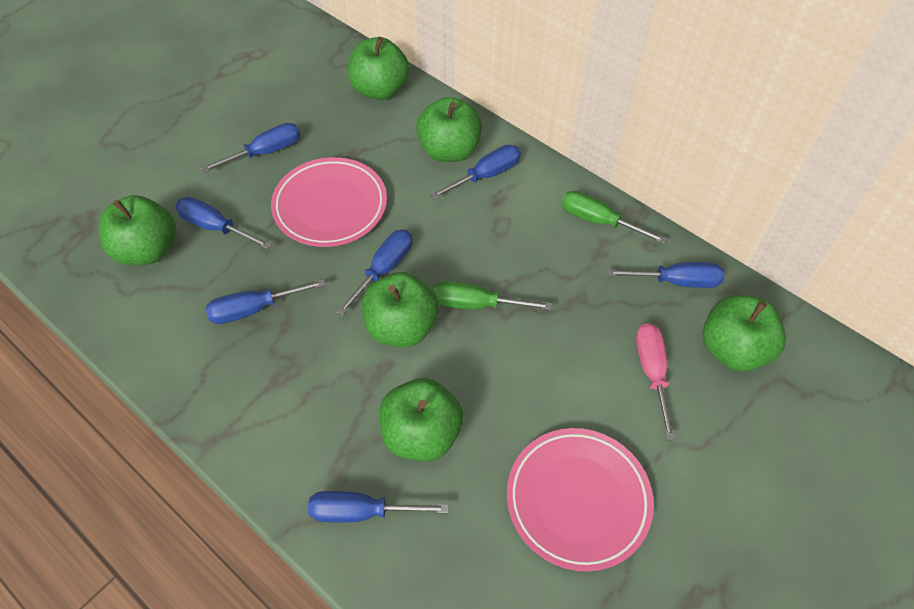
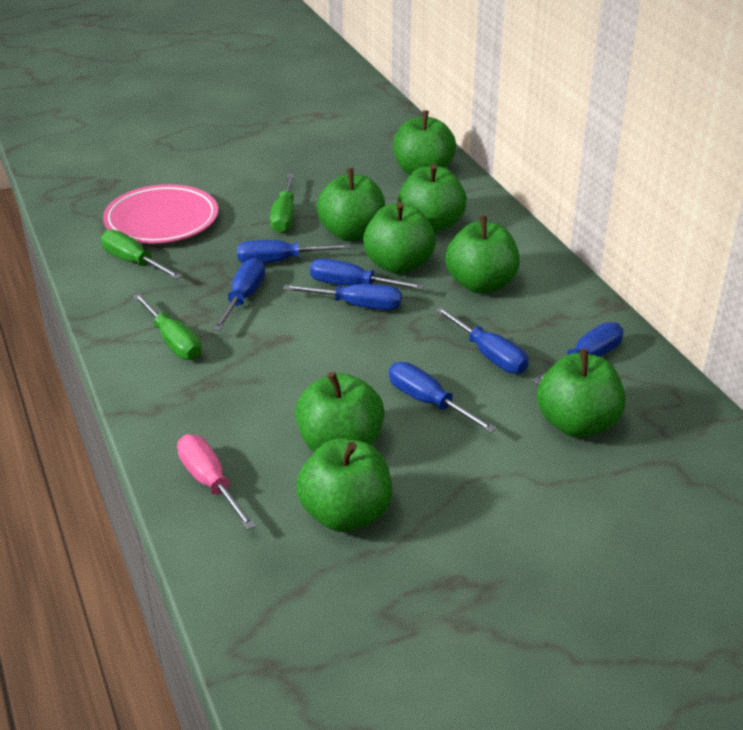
green apple: 6 -> 8
green screwdriver: 2 -> 3
pink plate: 2 -> 1

